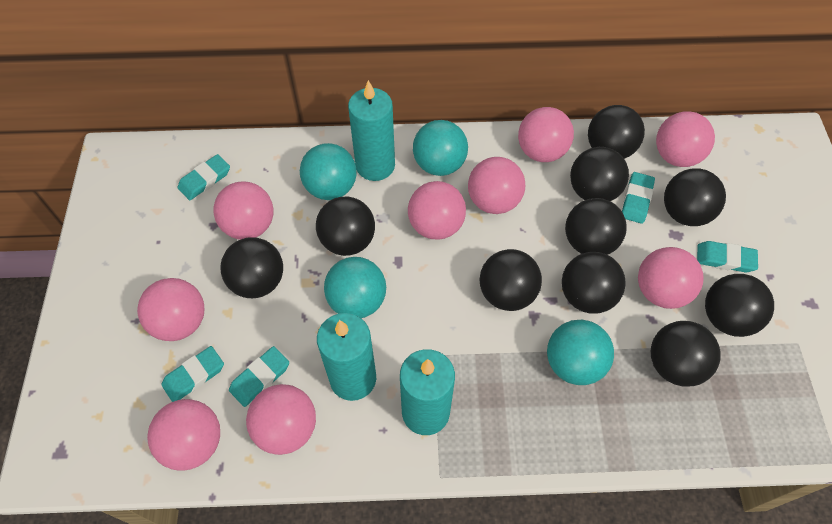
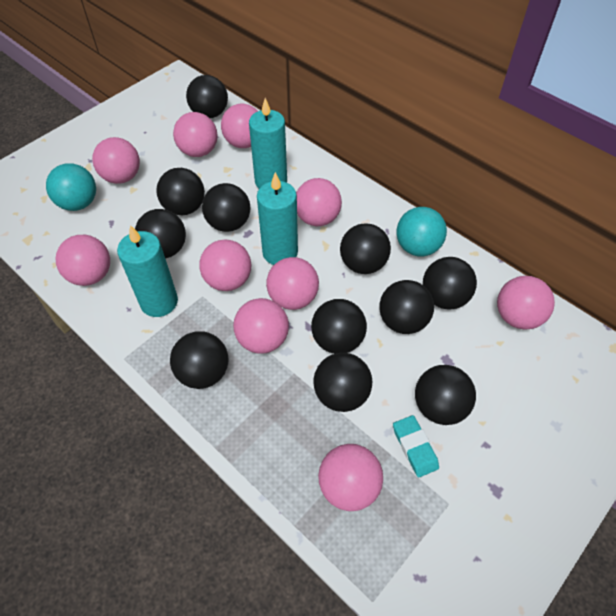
black ball: 10 -> 11
pink ball: 9 -> 10
turquoise ball: 4 -> 2
turquoise eraser: 5 -> 1

